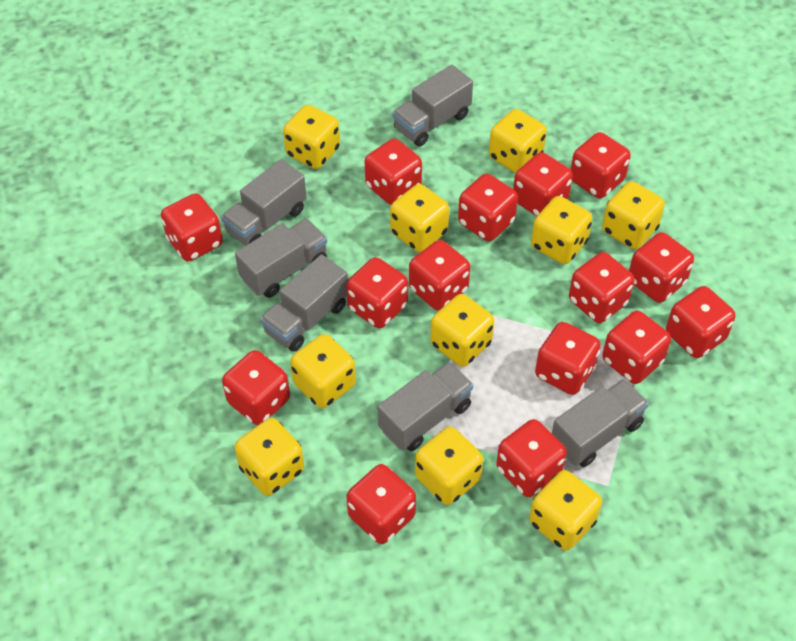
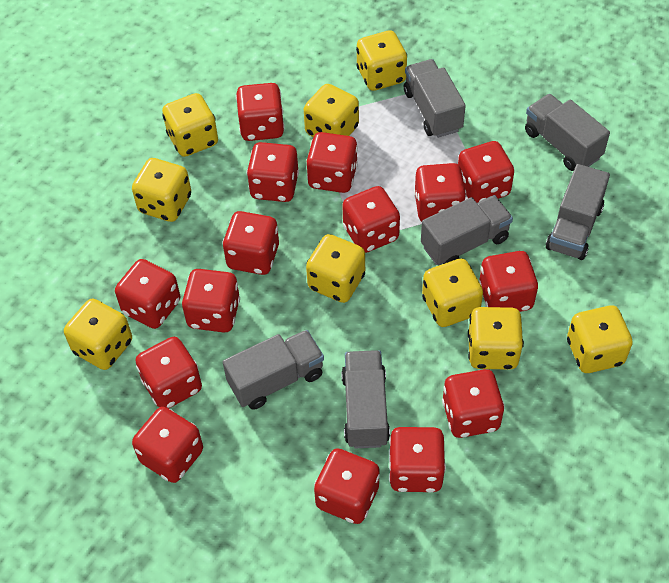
yellow dice: 10 -> 9

